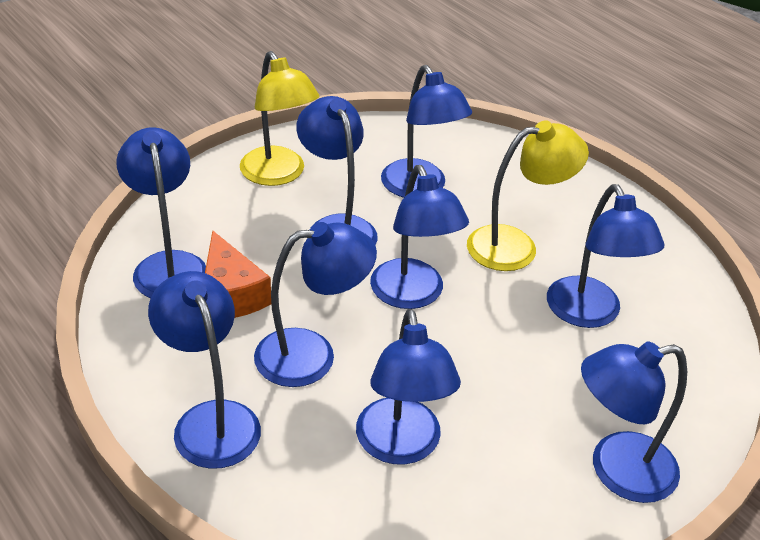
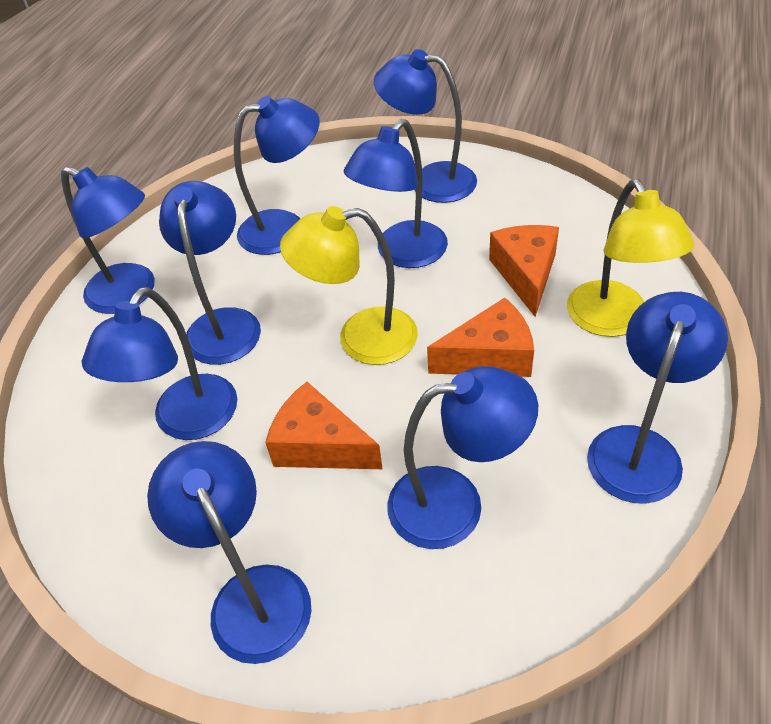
orange cheese: 1 -> 3

